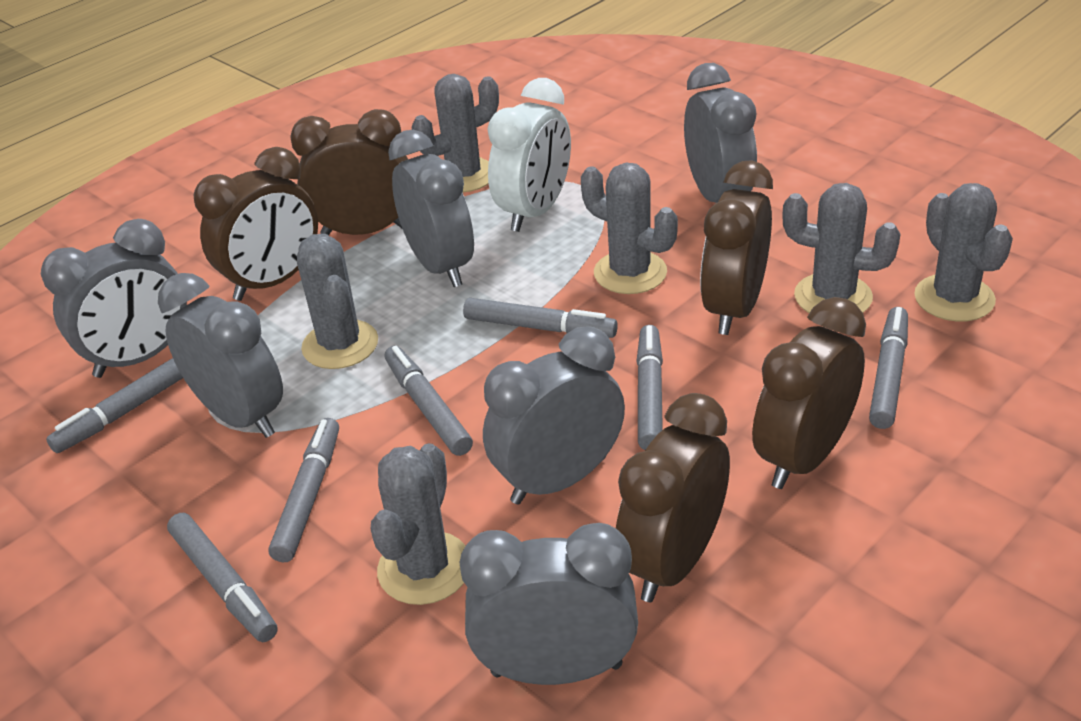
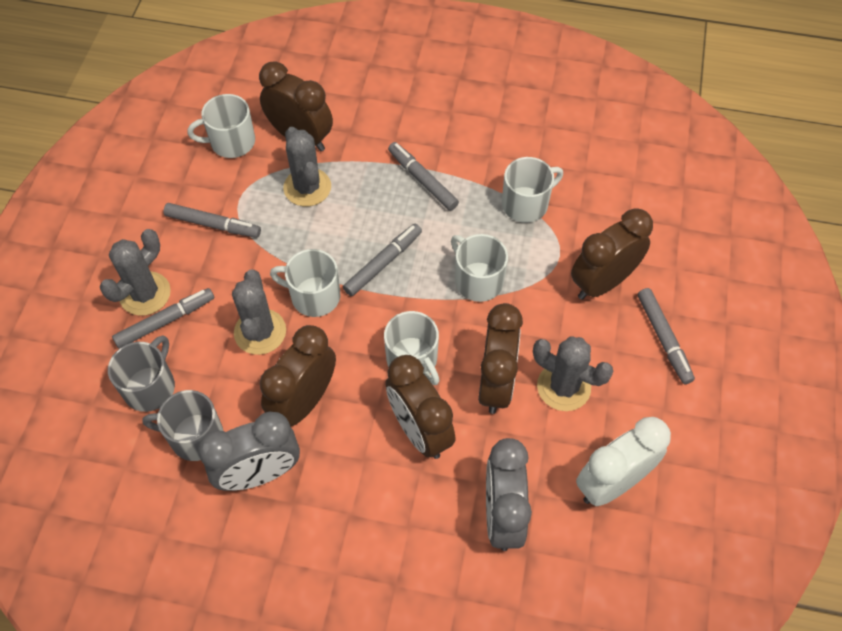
grey cactus: 6 -> 4
grey clock: 6 -> 2
grey marker: 7 -> 5
grey mug: 0 -> 2
white mug: 0 -> 5

